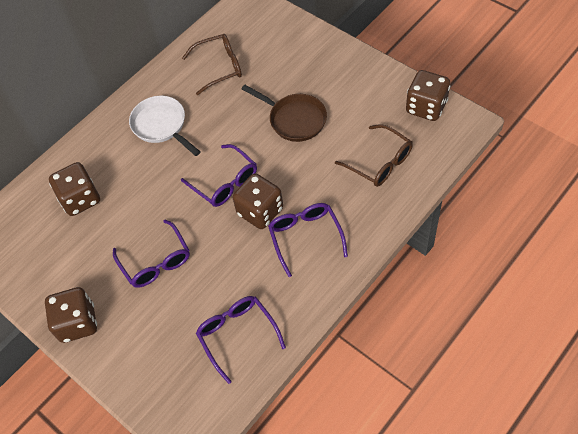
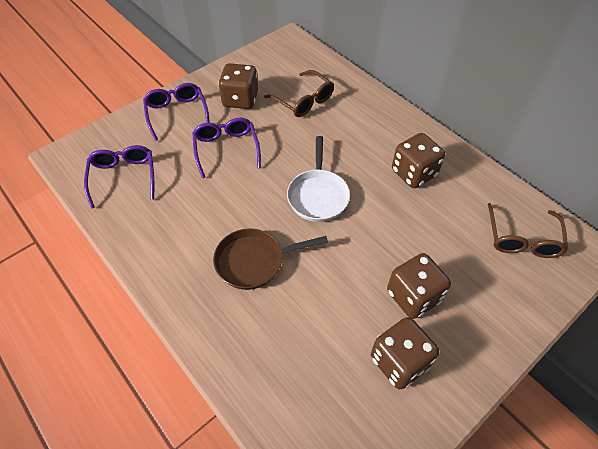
purple glasses: 4 -> 3

